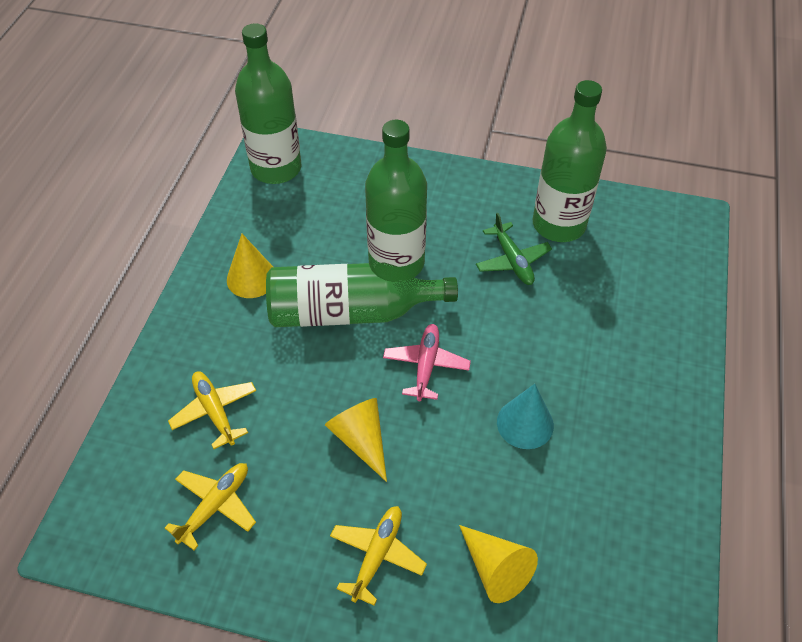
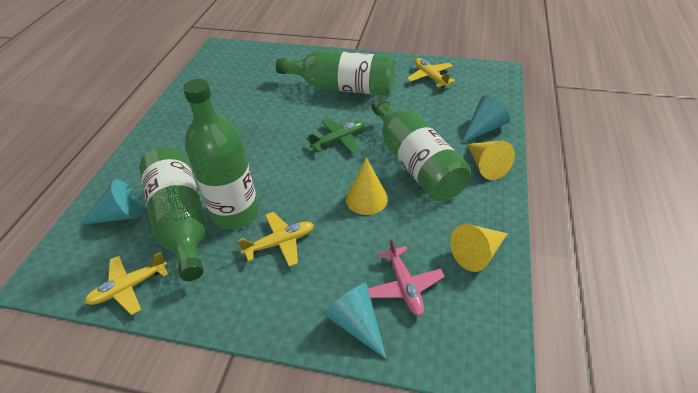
turquoise cone: 1 -> 3

